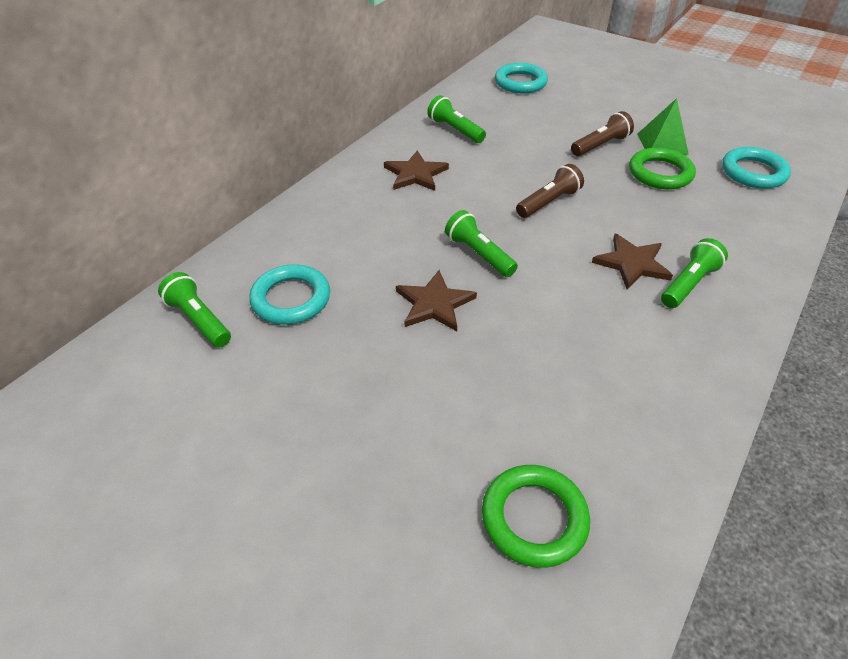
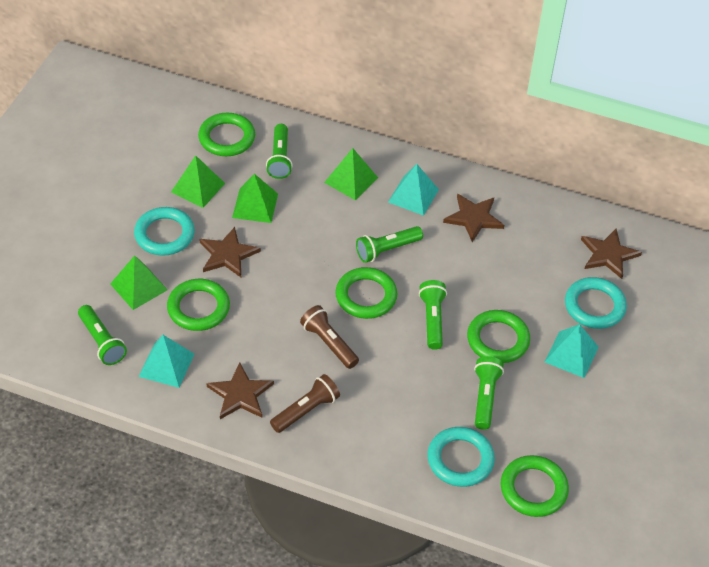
brown star: 3 -> 4
green flashlight: 4 -> 5
green pyramid: 1 -> 4
green ring: 2 -> 5
turquoise pyramid: 0 -> 3

